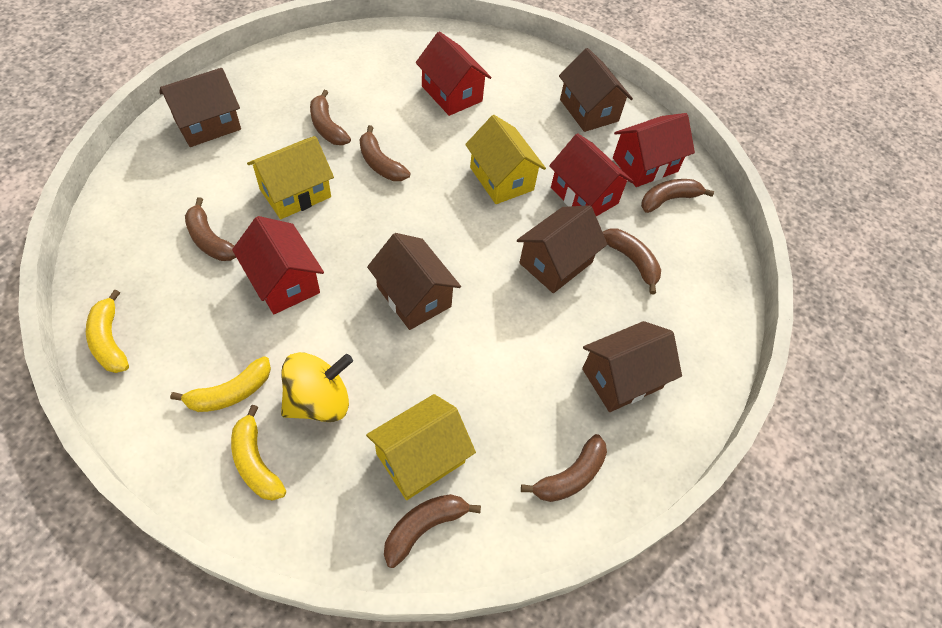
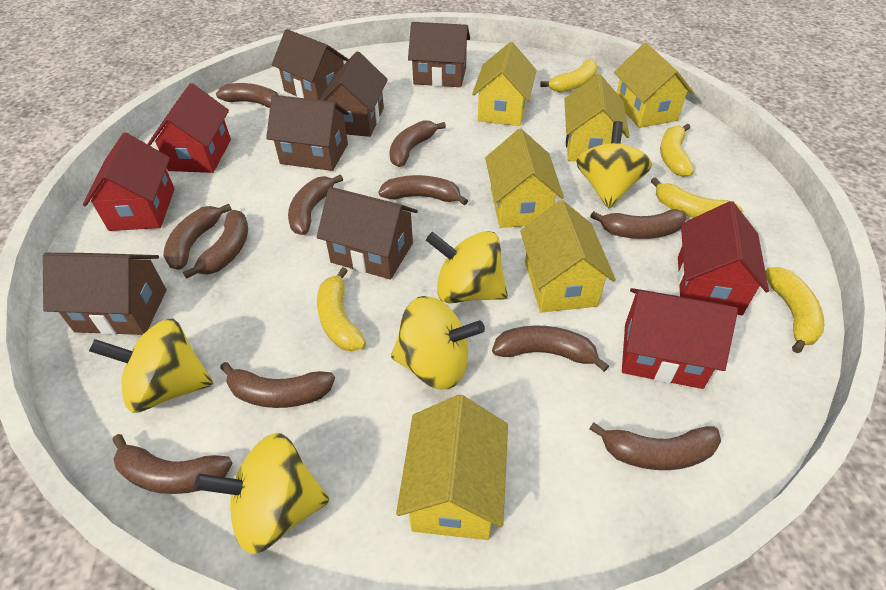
brown banana: 7 -> 11
brown house: 5 -> 6
yellow banana: 3 -> 5
yellow house: 3 -> 6
yellow spinning top: 1 -> 5

